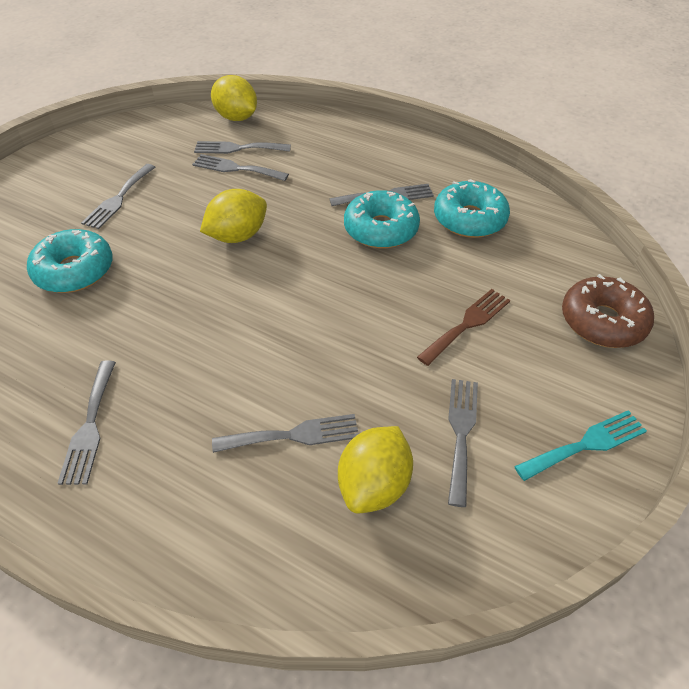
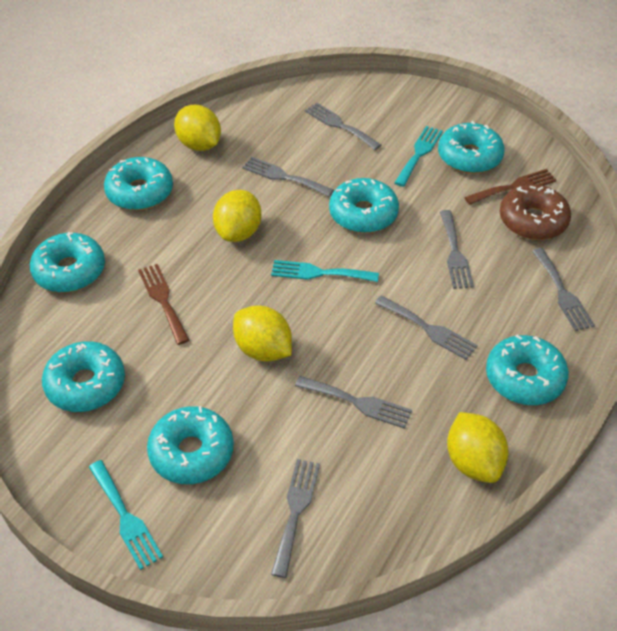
brown fork: 1 -> 2
turquoise donut: 3 -> 7
turquoise fork: 1 -> 3
yellow lemon: 3 -> 4

